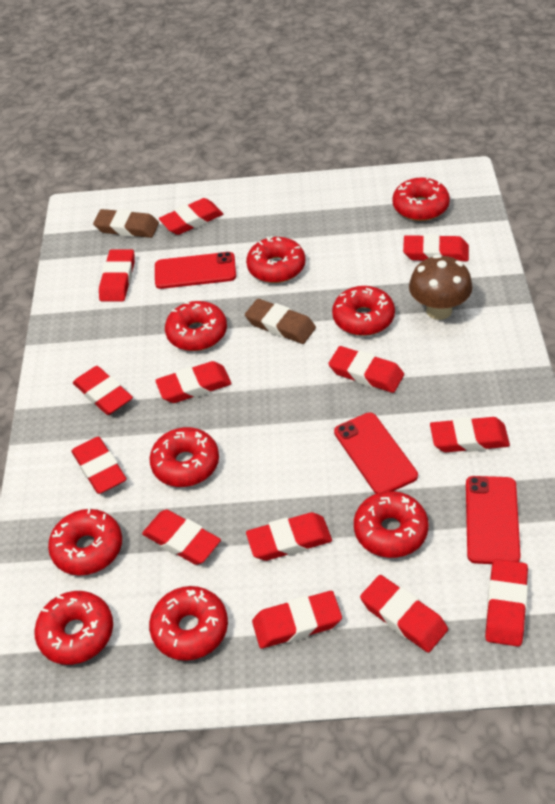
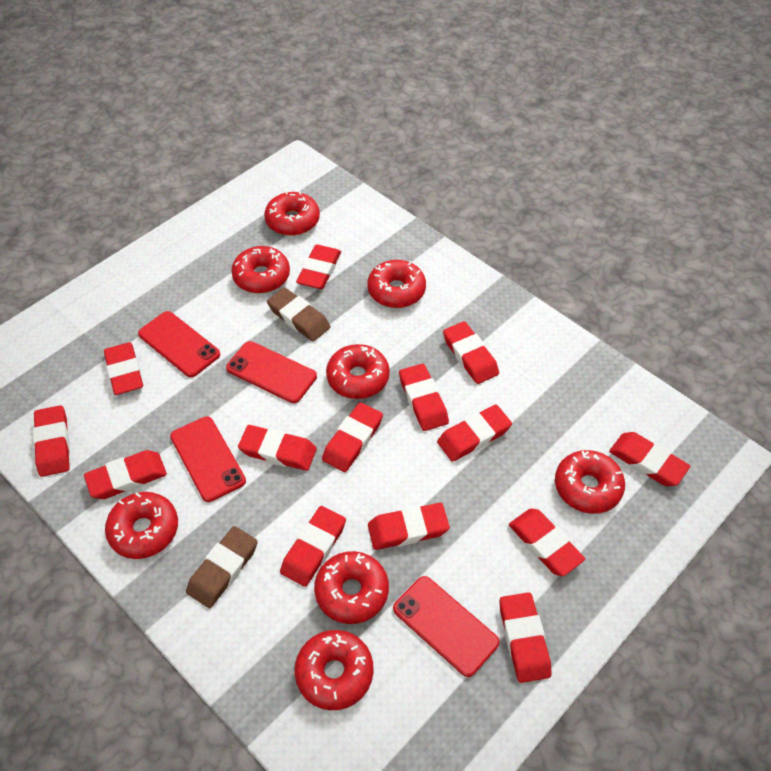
brown mushroom: 1 -> 0
red donut: 9 -> 8
red eraser: 13 -> 14
red phone: 3 -> 4

